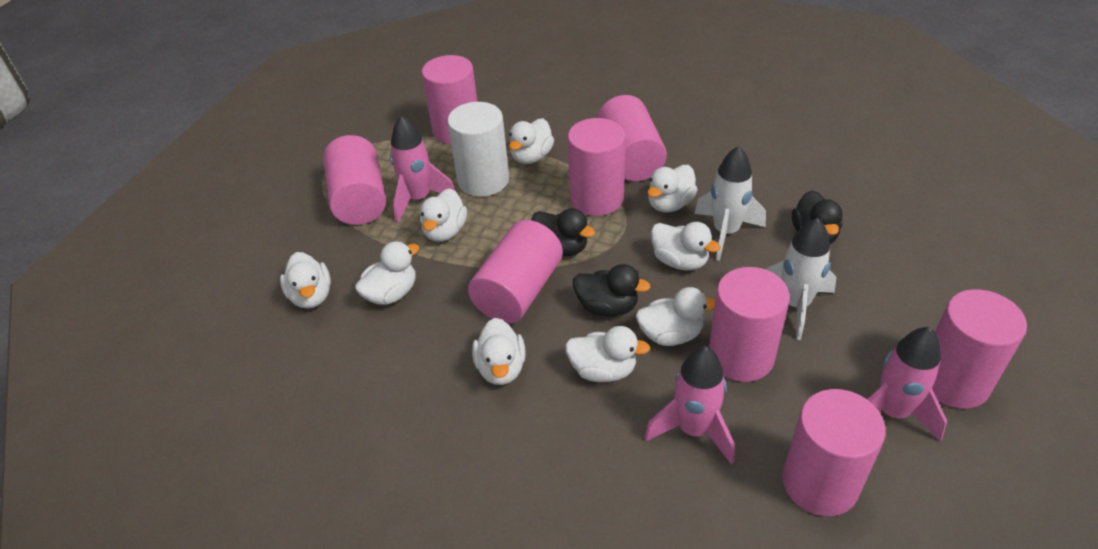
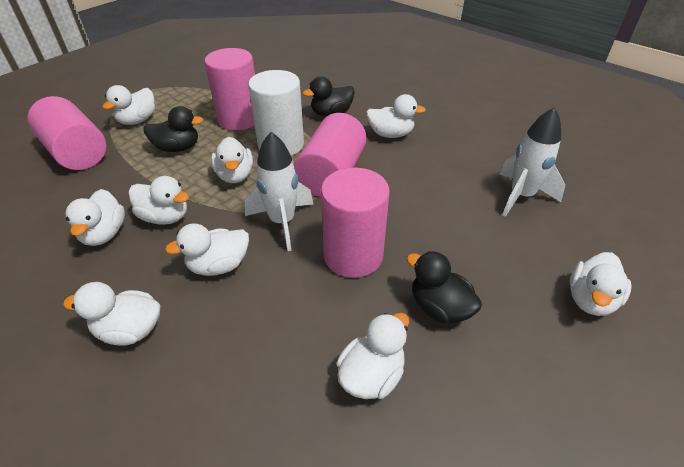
pink cylinder: 8 -> 4
pink rocket: 3 -> 0

